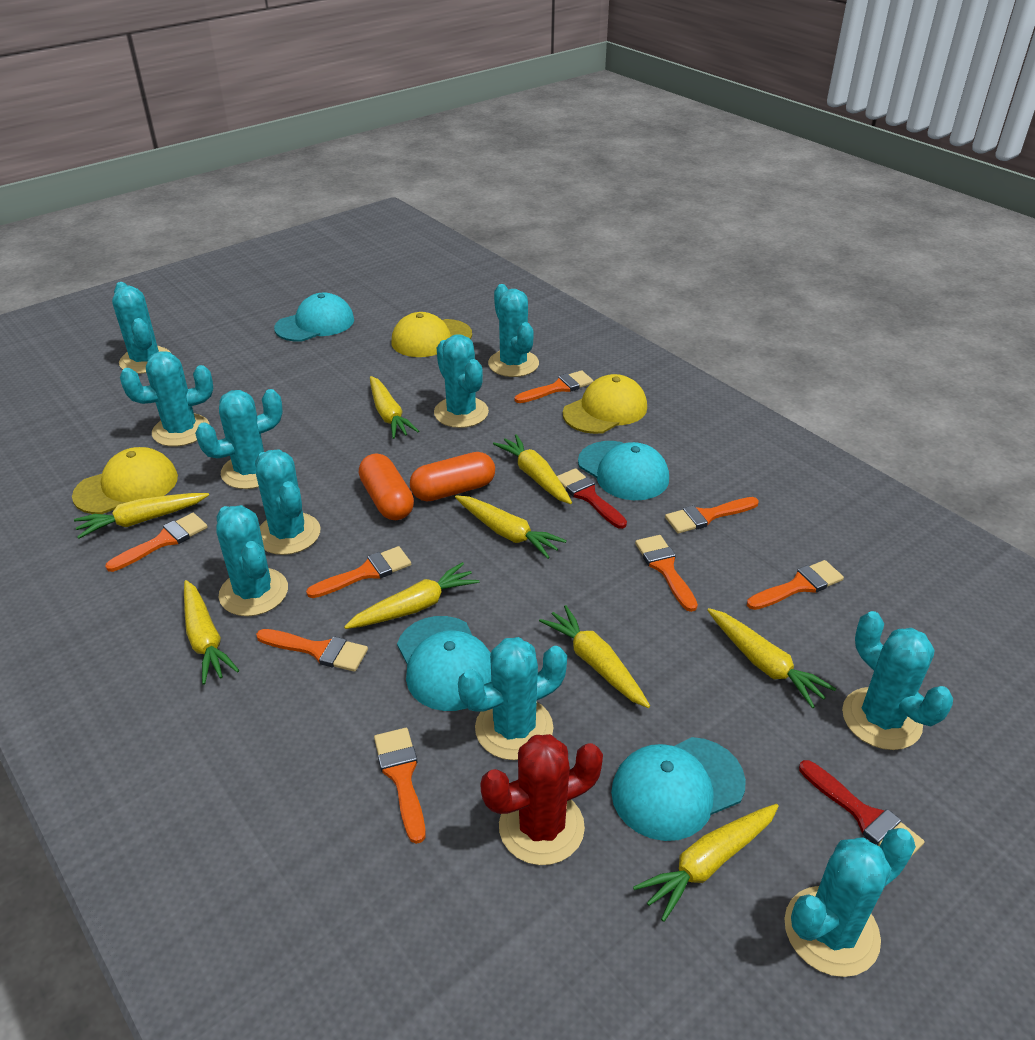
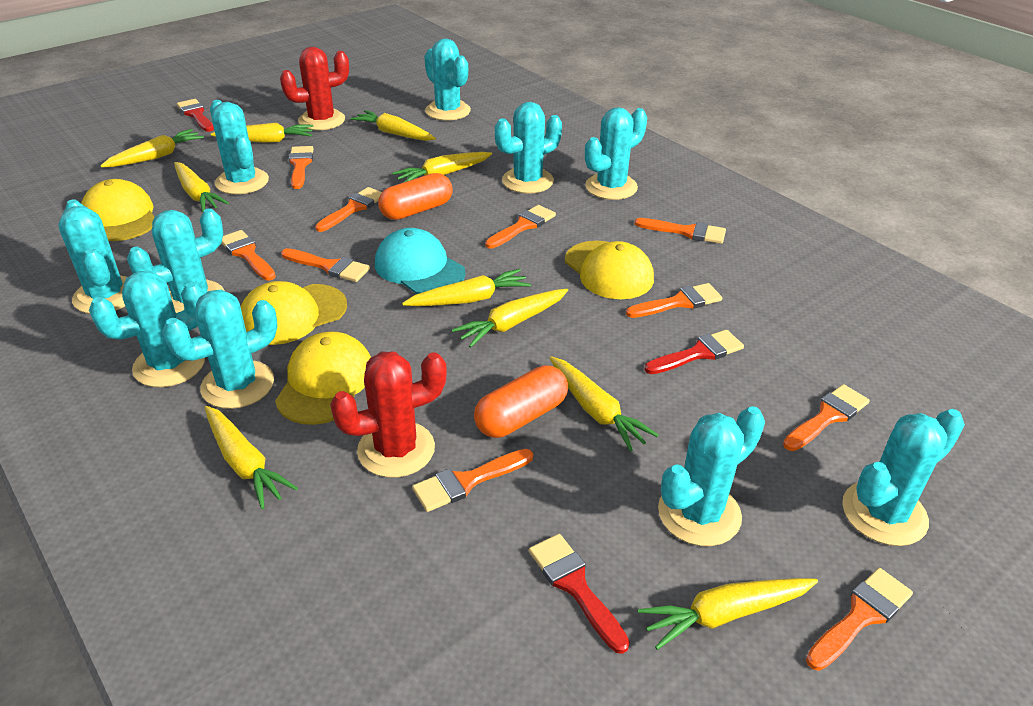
orange brush: 8 -> 10
red brush: 2 -> 3
red cactus: 1 -> 2
turquoise cap: 4 -> 1
yellow cap: 3 -> 4
yellow carrot: 9 -> 10

